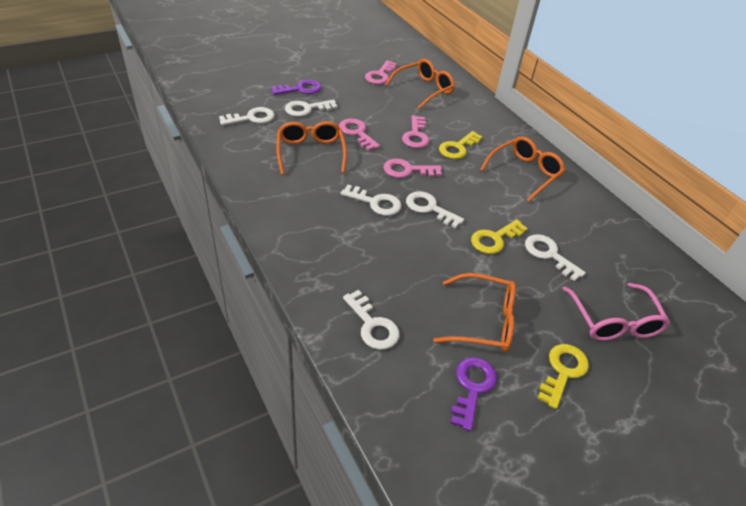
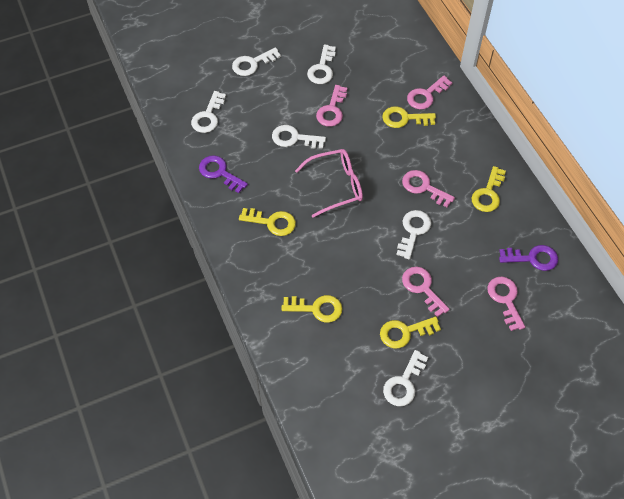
orange glasses: 4 -> 0
pink key: 4 -> 5
yellow key: 3 -> 5

